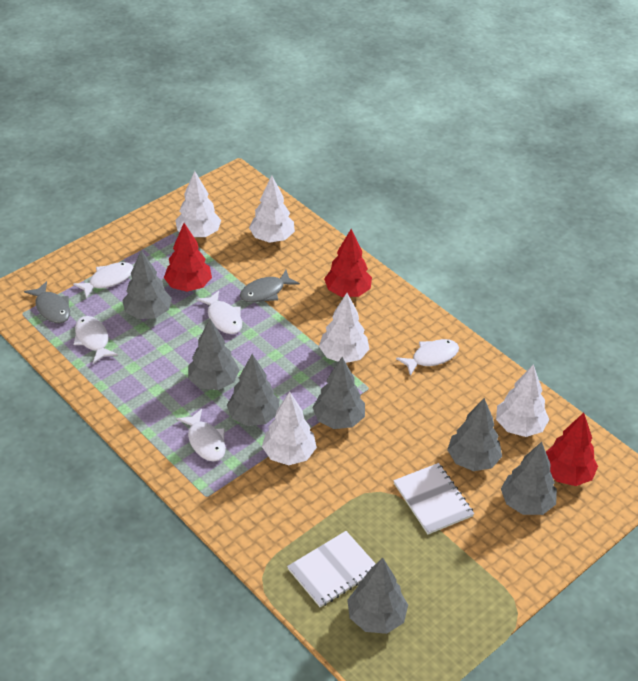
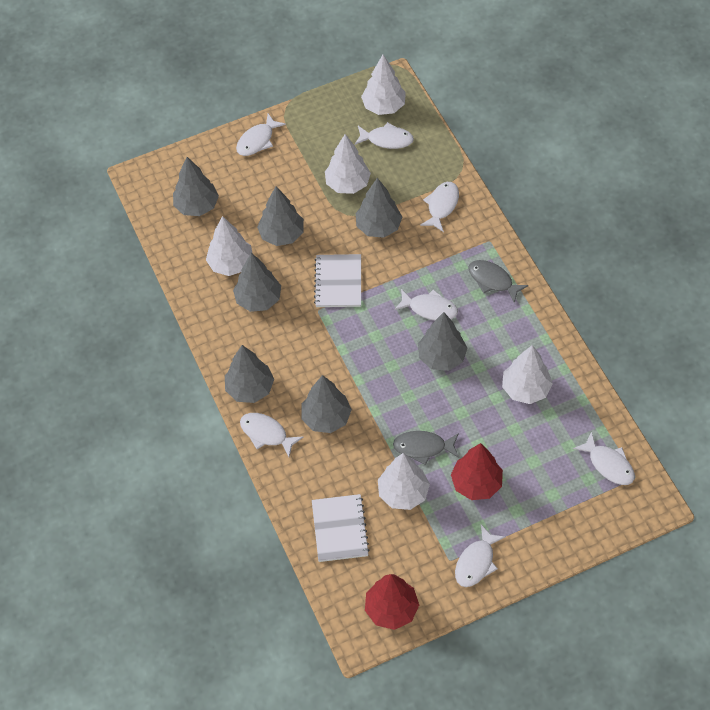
red tree: 3 -> 2
white fish: 5 -> 7

